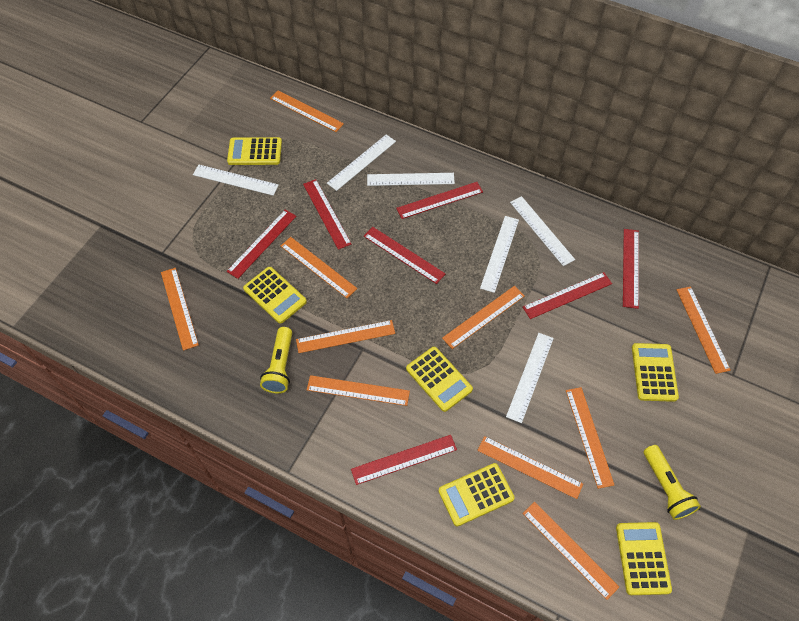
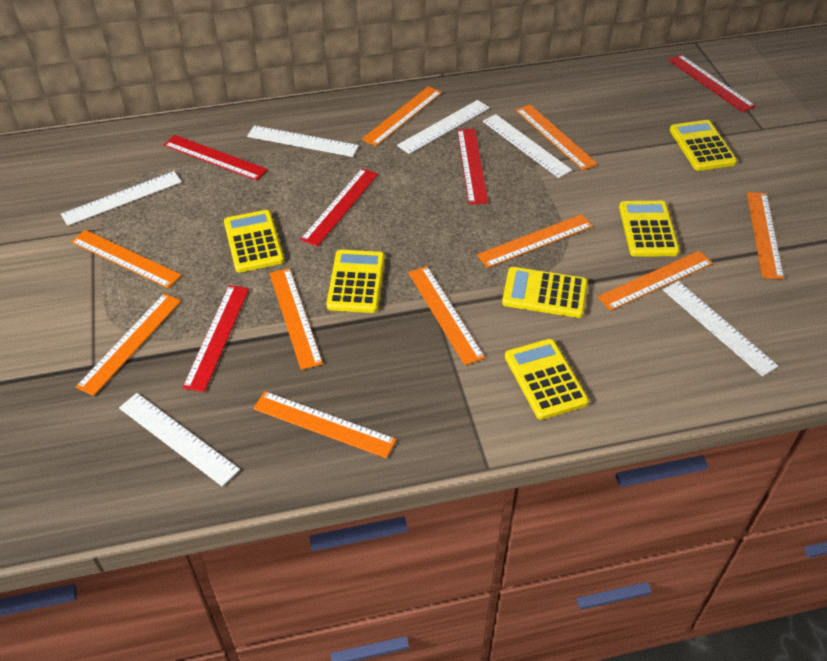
red ruler: 7 -> 5
yellow flashlight: 2 -> 0

